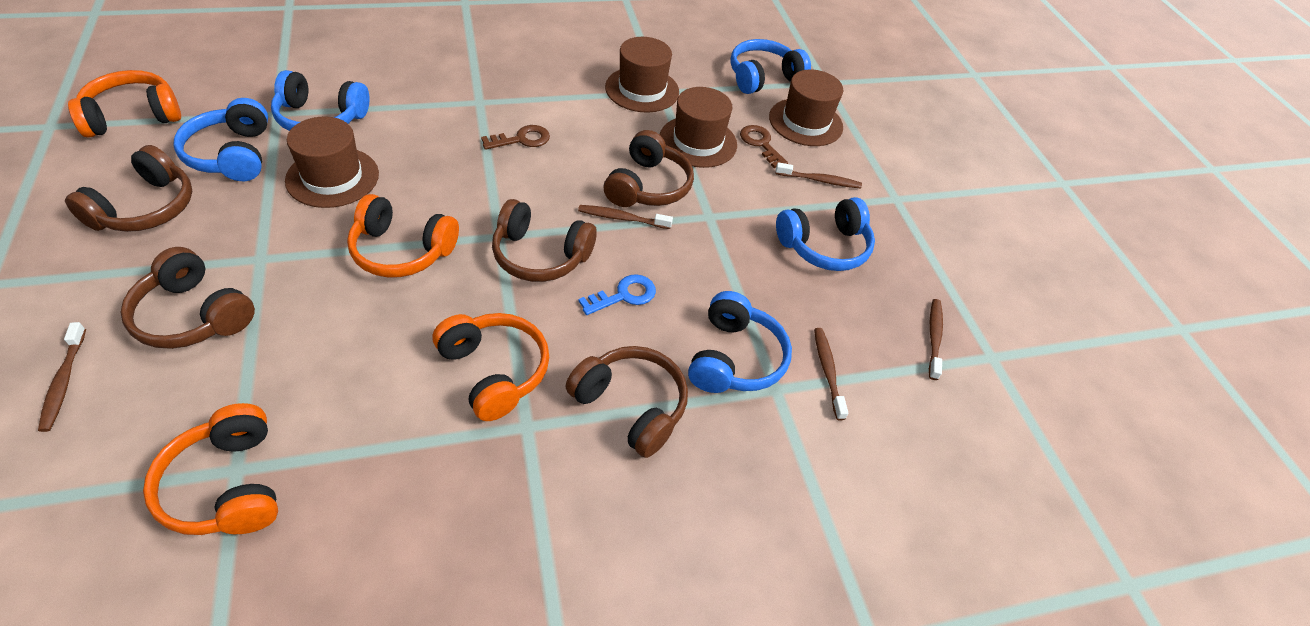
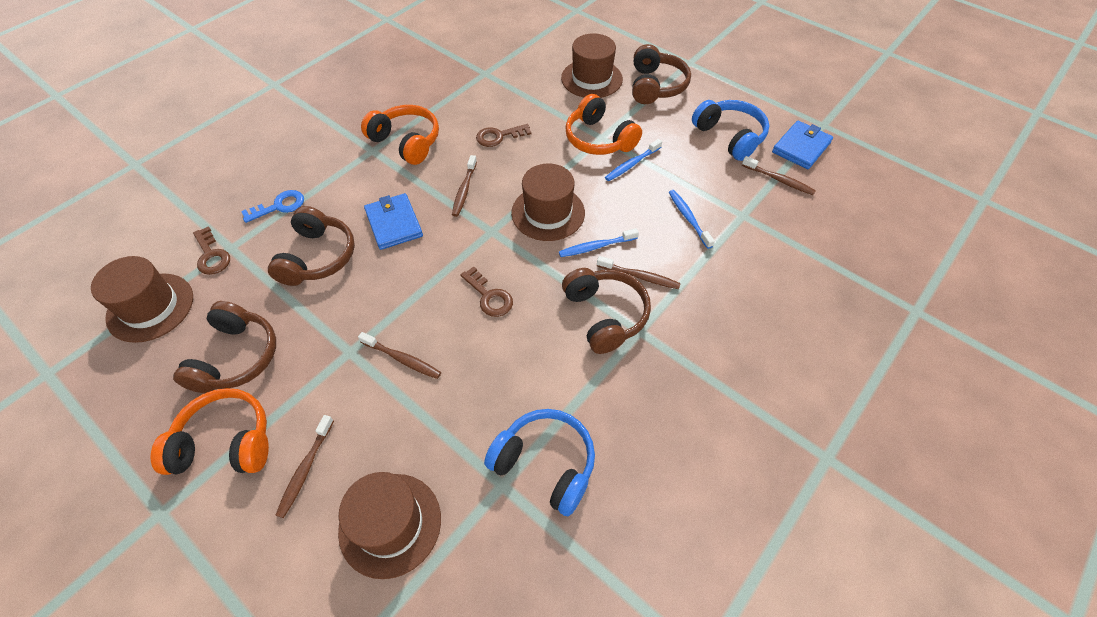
blue headphones: 5 -> 2
blue toothbrush: 0 -> 3
blue wallet: 0 -> 2
brown headphones: 5 -> 4
brown key: 2 -> 3
orange headphones: 4 -> 3

